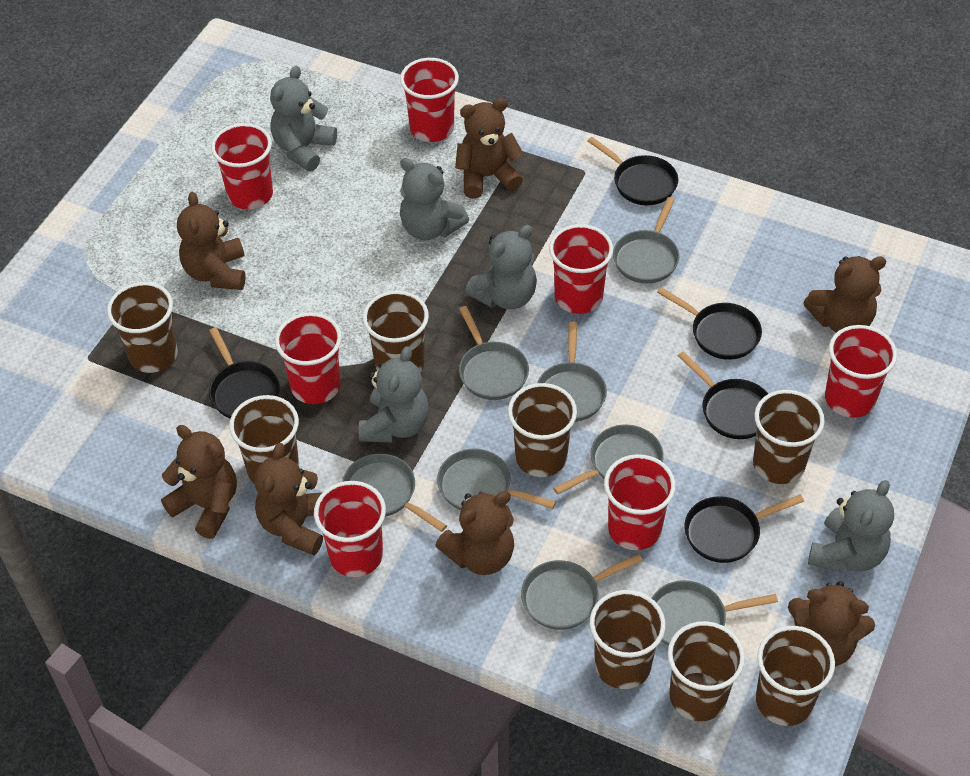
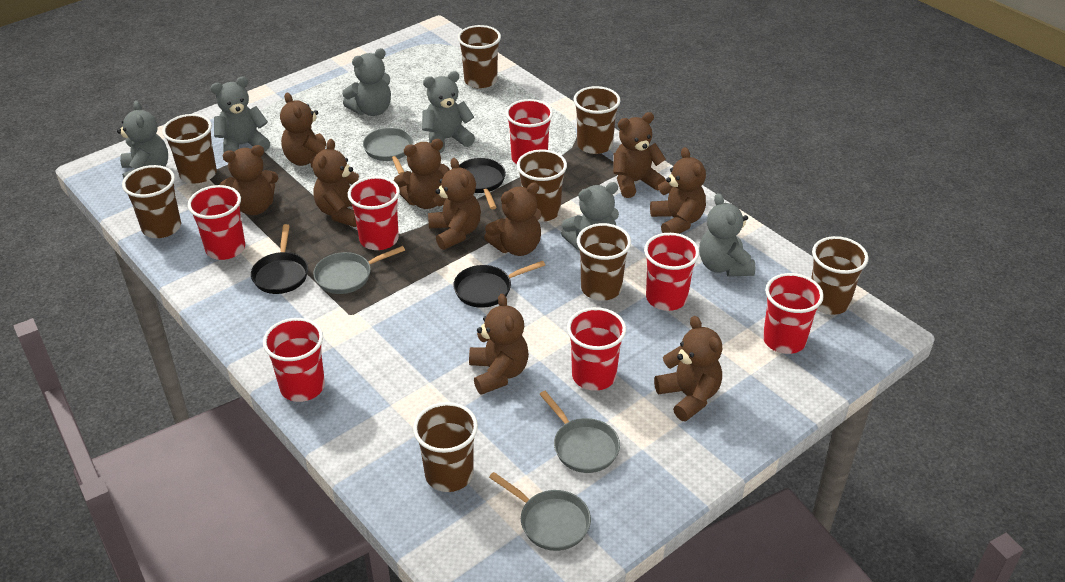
black pan: 5 -> 3
brown teddy bear: 7 -> 10
grey pan: 8 -> 4
grey teddy bear: 5 -> 6

